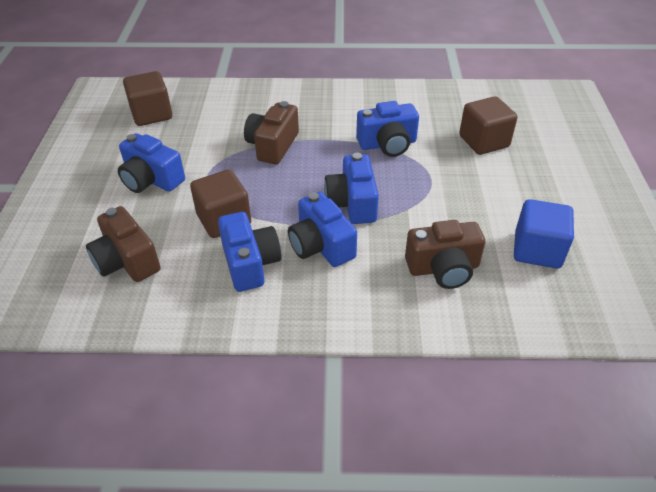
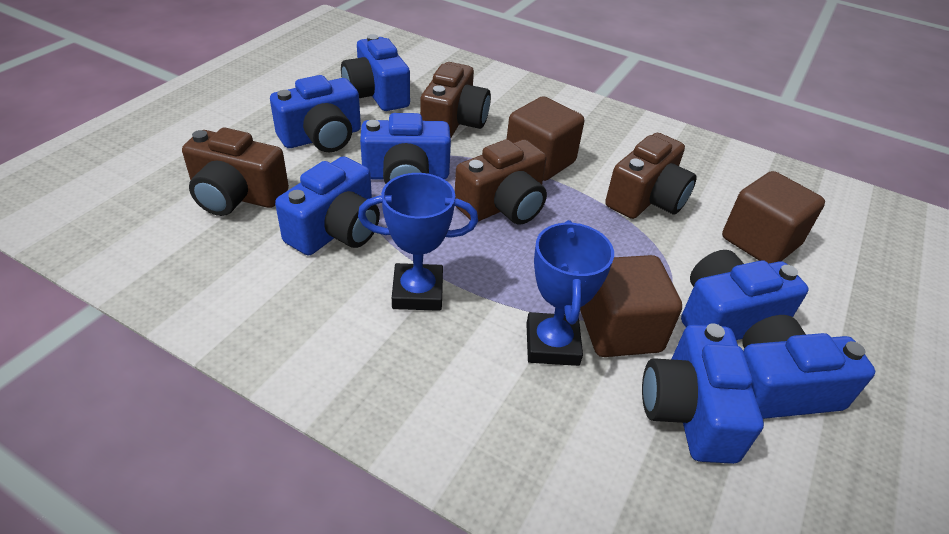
blue camera: 5 -> 7
blue cube: 1 -> 0
blue trophy: 0 -> 2
brown camera: 3 -> 4

